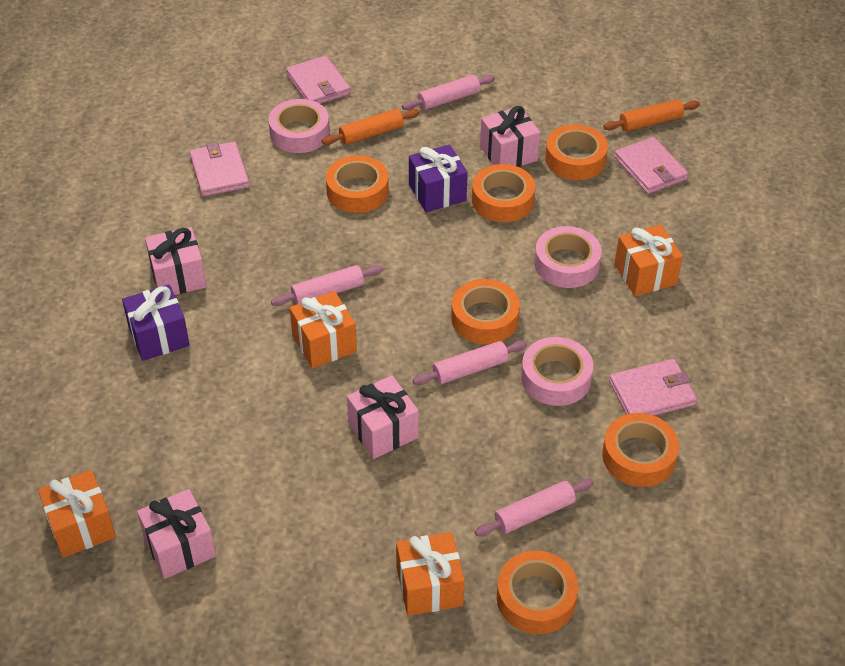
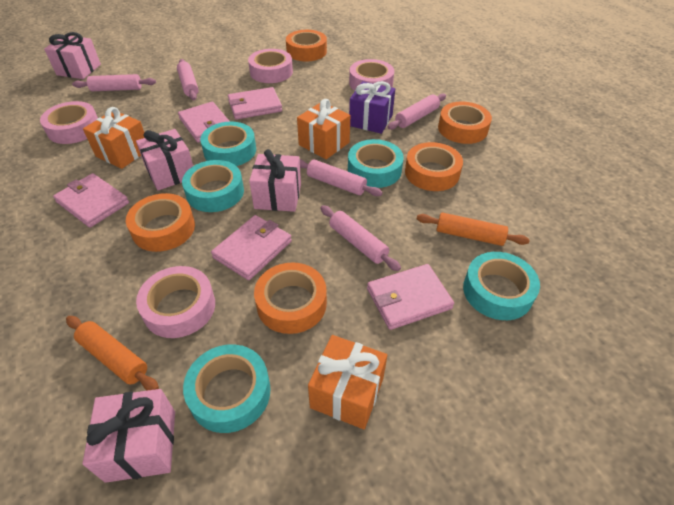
orange gift: 4 -> 3
orange tape: 6 -> 5
pink rolling pin: 4 -> 5
pink tape: 3 -> 4
pink wallet: 4 -> 5
purple gift: 2 -> 1
turquoise tape: 0 -> 5

